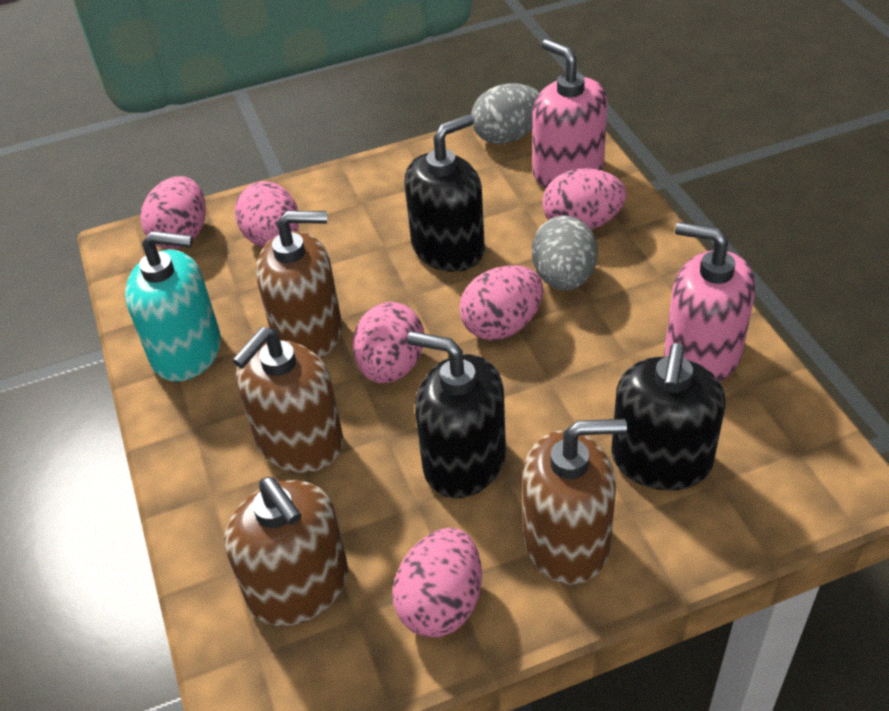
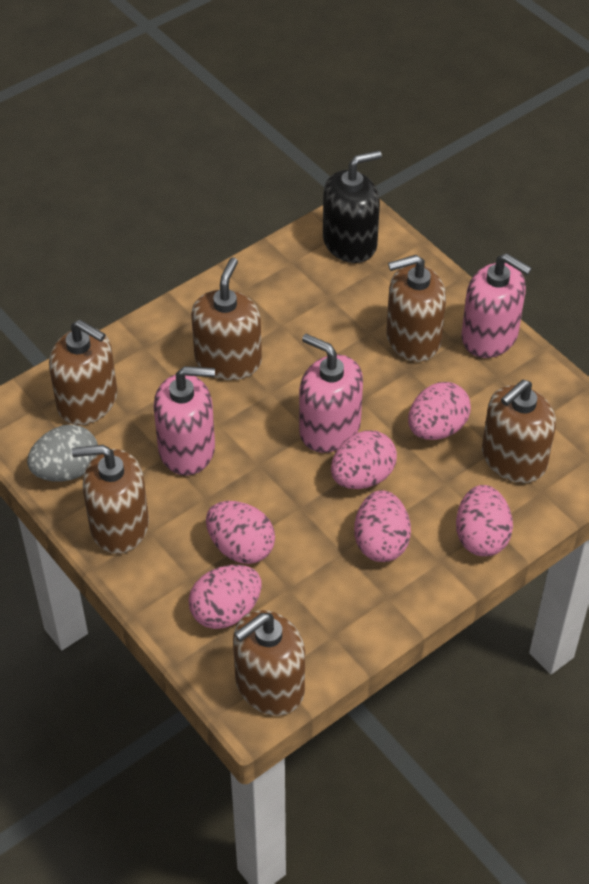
black soap dispenser: 3 -> 1
brown soap dispenser: 4 -> 6
grey egg: 2 -> 1
pink soap dispenser: 2 -> 3
turquoise soap dispenser: 1 -> 0

